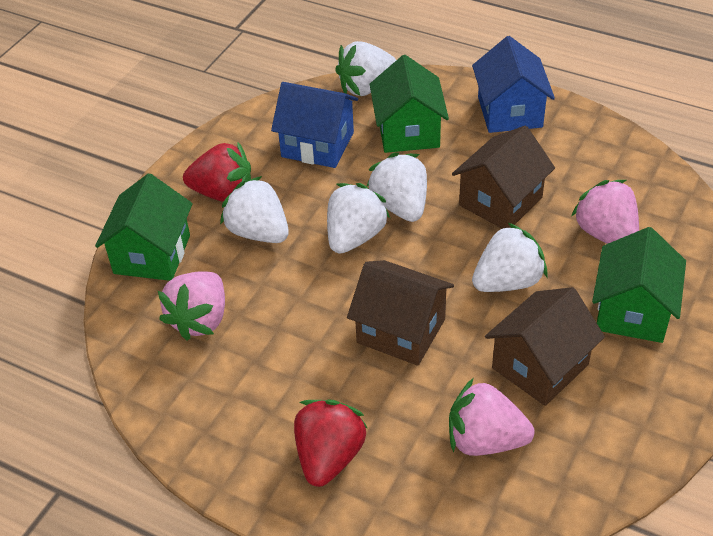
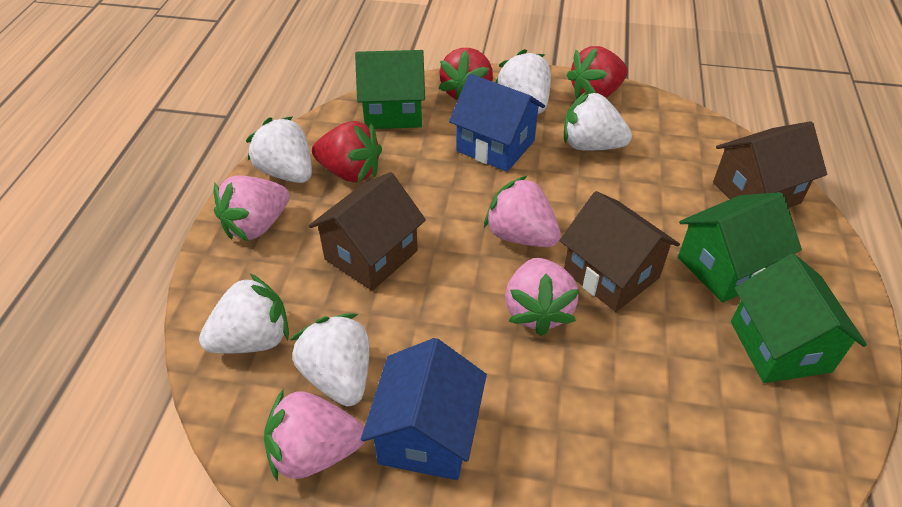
pink strawberry: 3 -> 4
red strawberry: 2 -> 3

